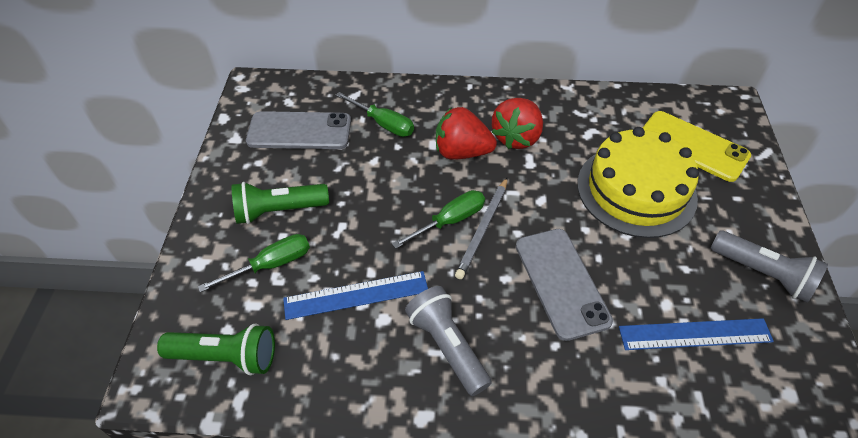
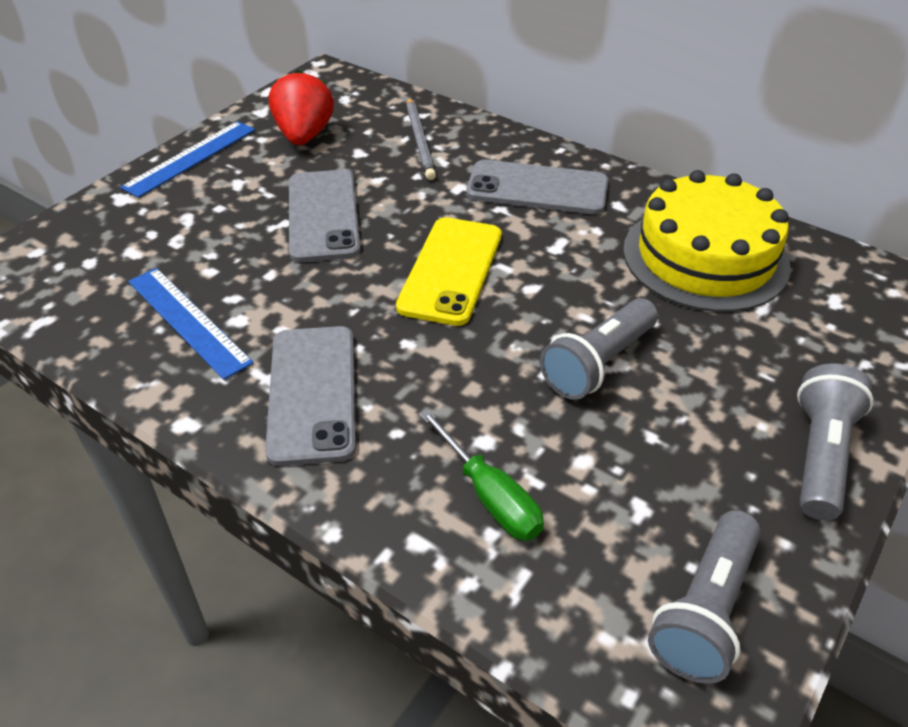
green flashlight: 2 -> 0
green screwdriver: 3 -> 1
grey flashlight: 2 -> 3
grey phone: 2 -> 3
red strawberry: 2 -> 1

